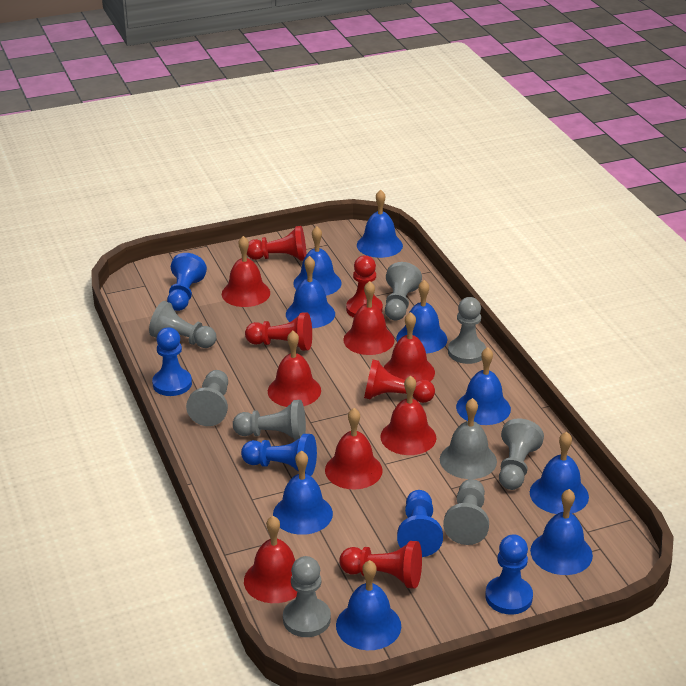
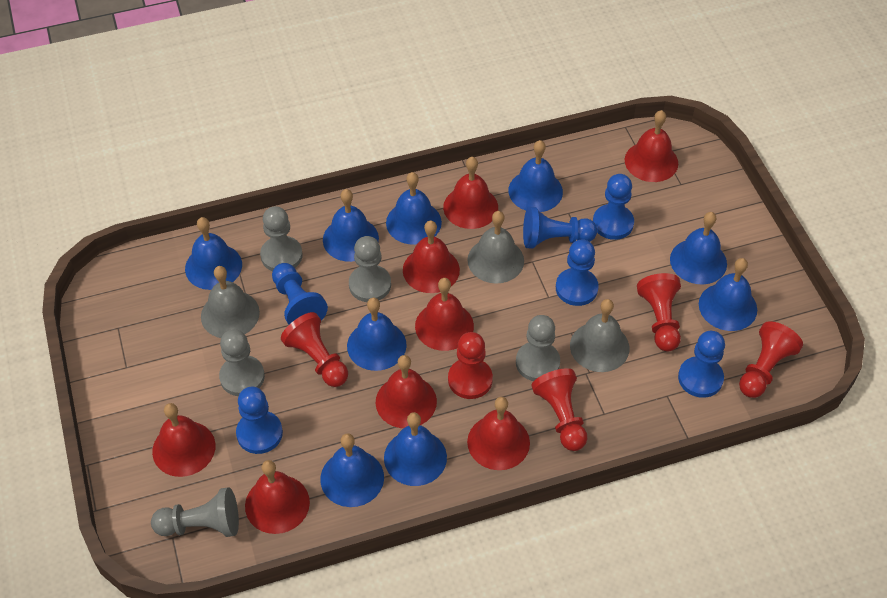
blue pawn: 5 -> 6
grey bell: 1 -> 3
grey pawn: 8 -> 5
red bell: 7 -> 8

